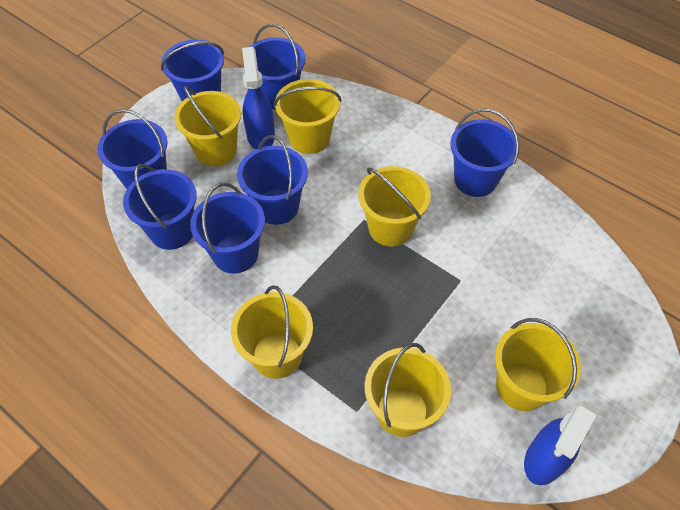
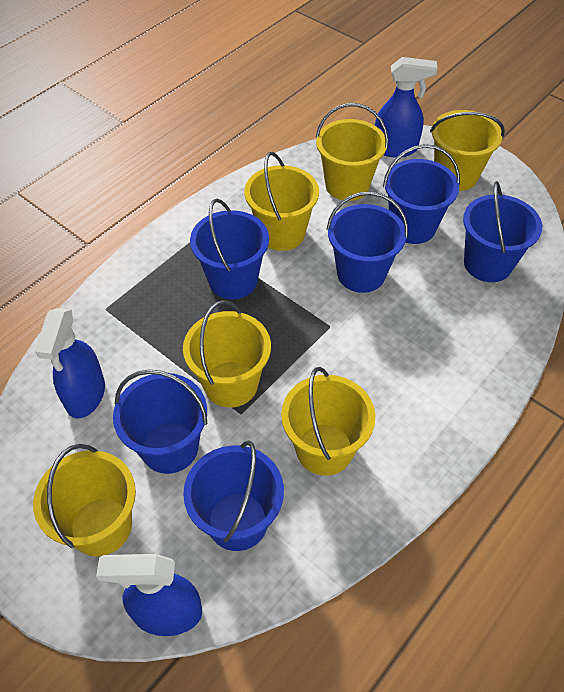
blue bucket: 7 -> 6
blue spray bottle: 2 -> 3

